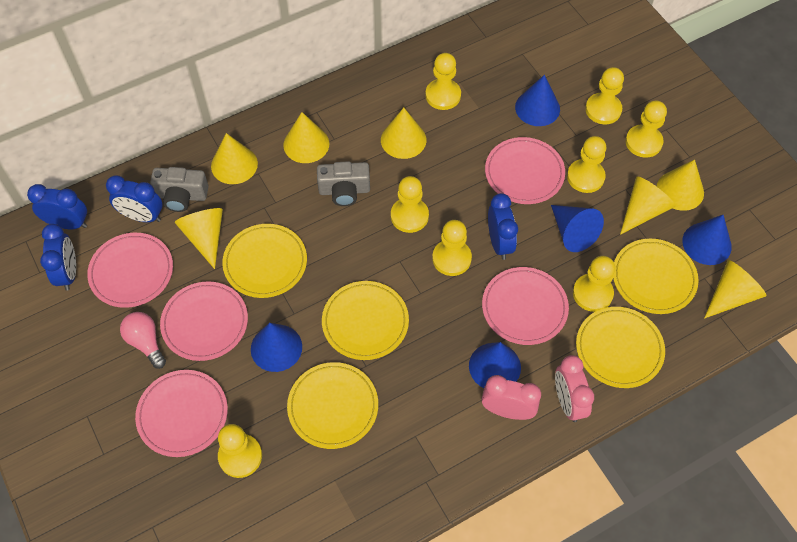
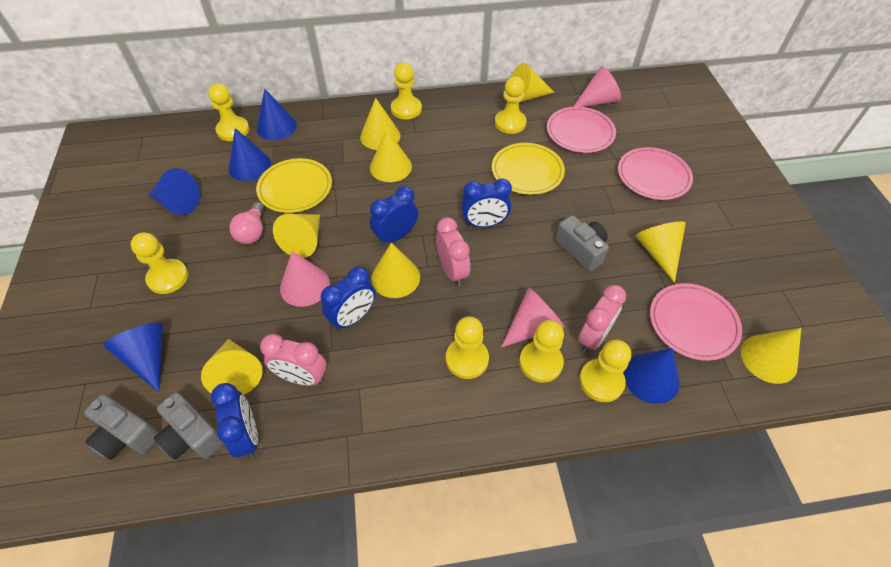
grey camera: 2 -> 3
pink clock: 2 -> 3
pink cone: 0 -> 3
pink plate: 5 -> 3
yellow cone: 7 -> 8
yellow pawn: 8 -> 7
yellow plate: 5 -> 2

